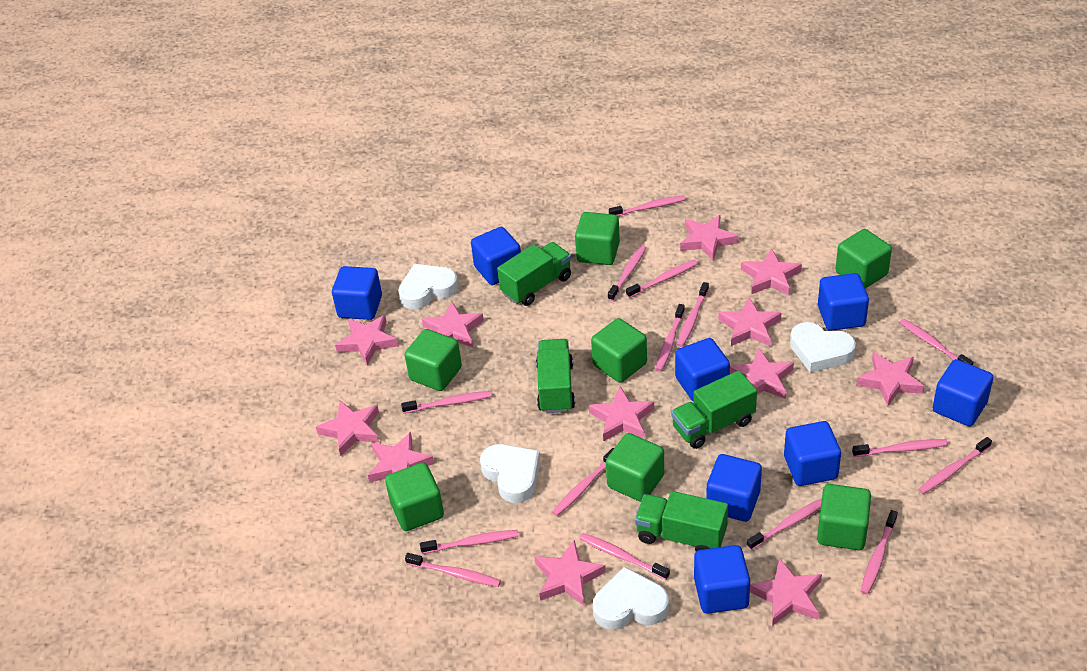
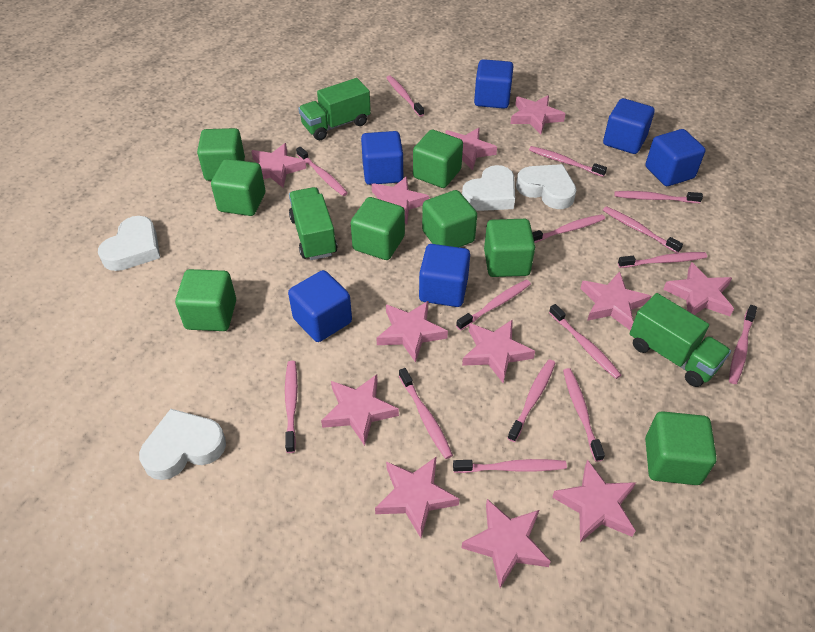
blue cube: 8 -> 6
green cube: 7 -> 8
green truck: 4 -> 3

